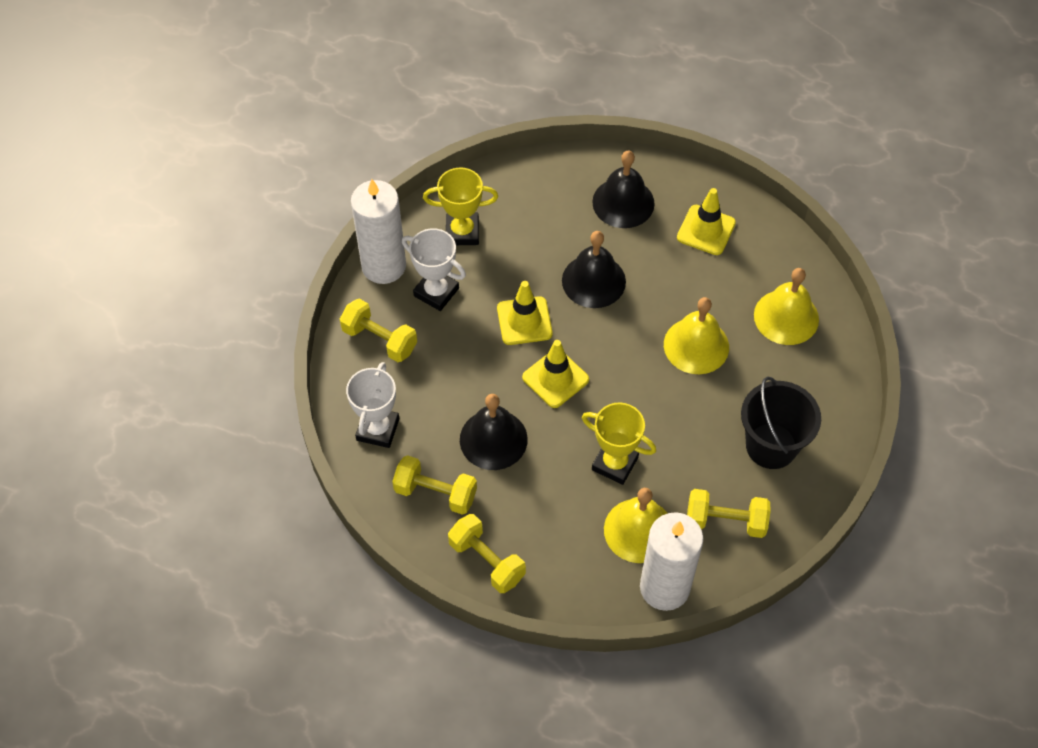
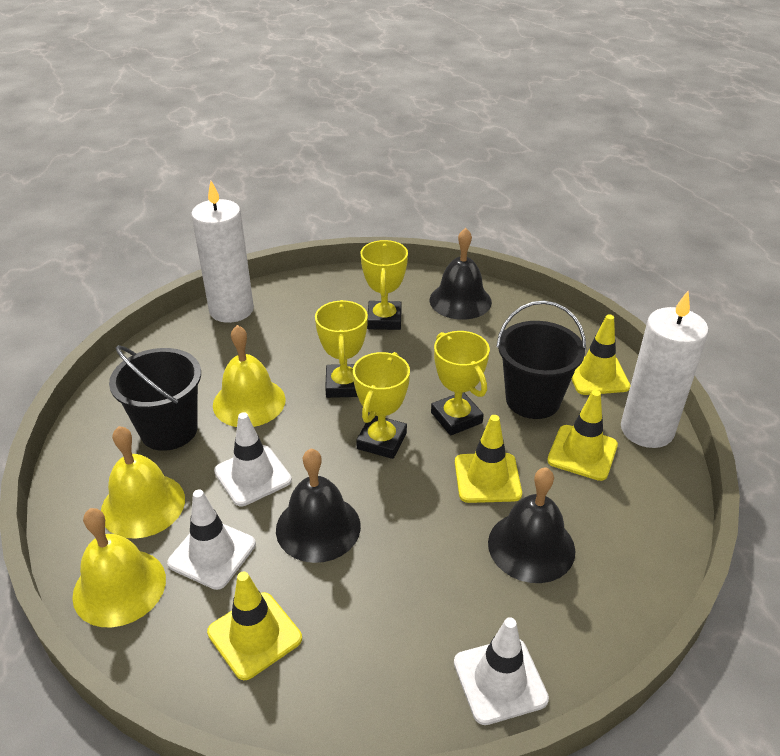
black bucket: 1 -> 2
white traffic cone: 0 -> 3
white trophy: 2 -> 0
yellow dumbbell: 4 -> 0
yellow traffic cone: 3 -> 4
yellow trophy: 2 -> 4

